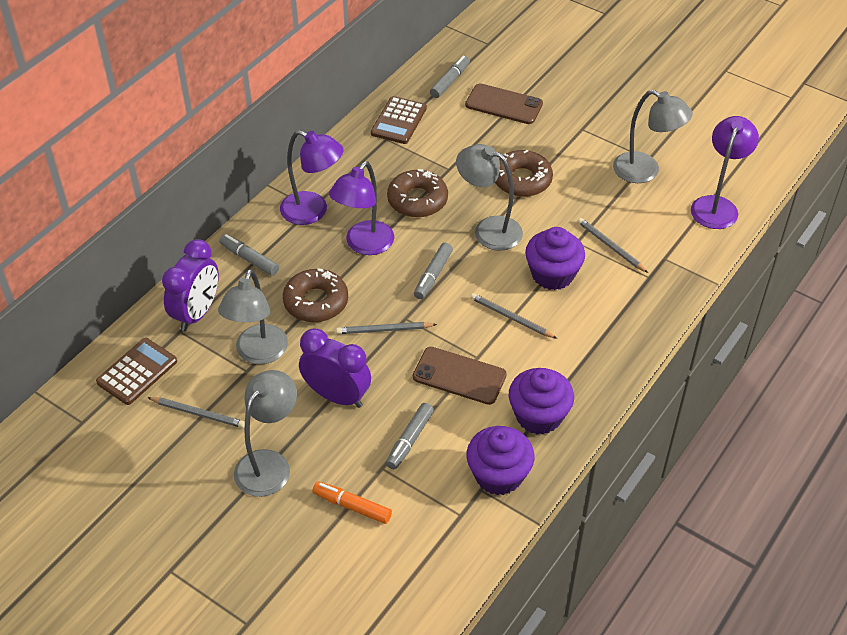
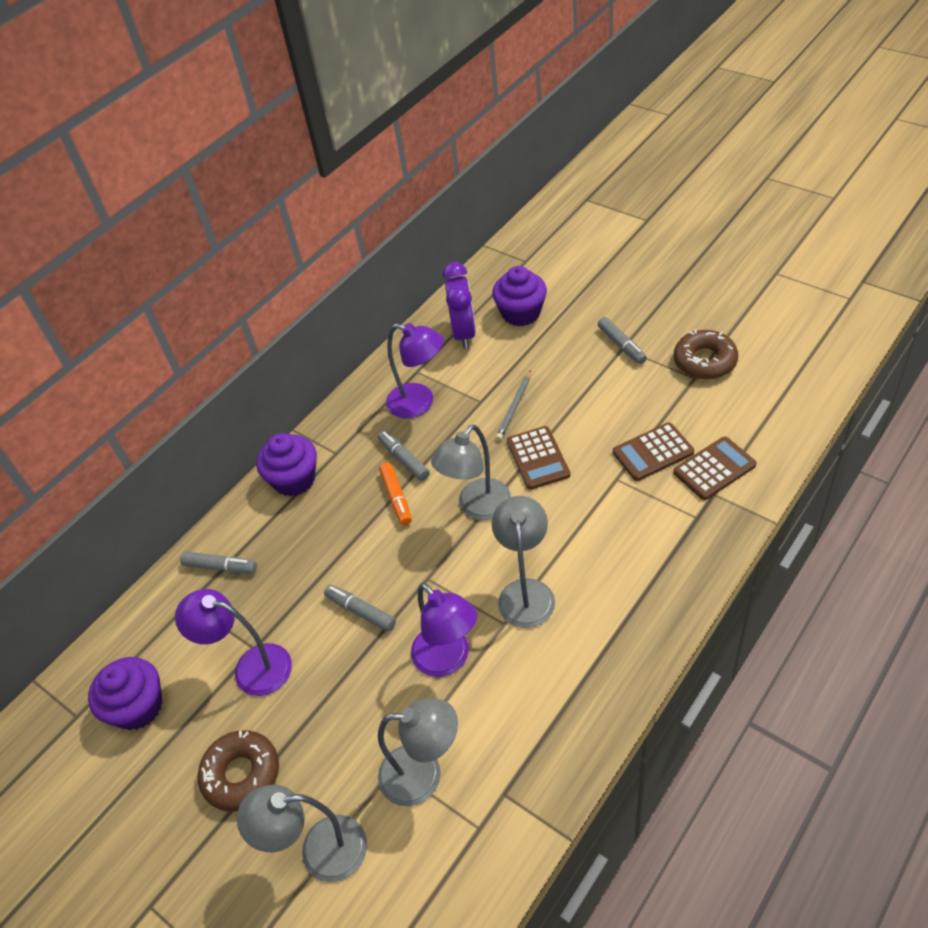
brown calculator: 2 -> 3
brown donut: 3 -> 2
brown phone: 2 -> 0
grey pencil: 4 -> 1
purple clock: 2 -> 1

